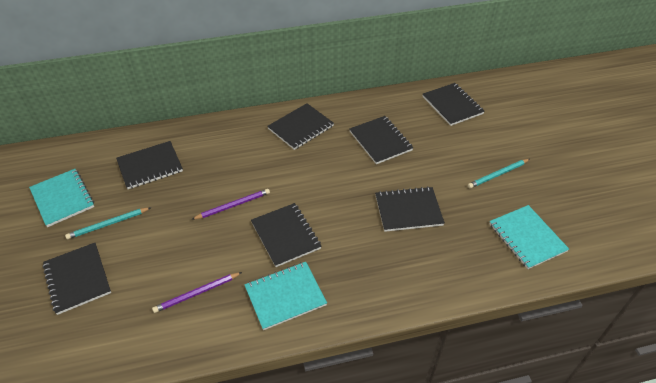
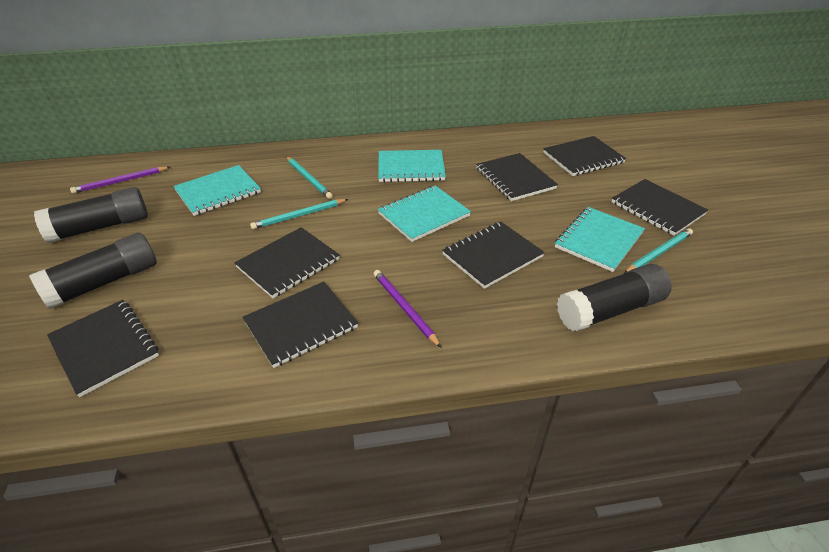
black glue stick: 0 -> 3
turquoise notebook: 3 -> 4
turquoise pencil: 2 -> 3

